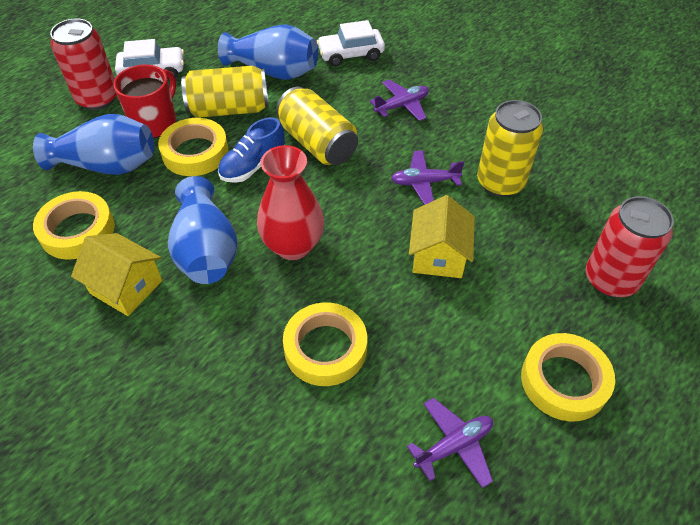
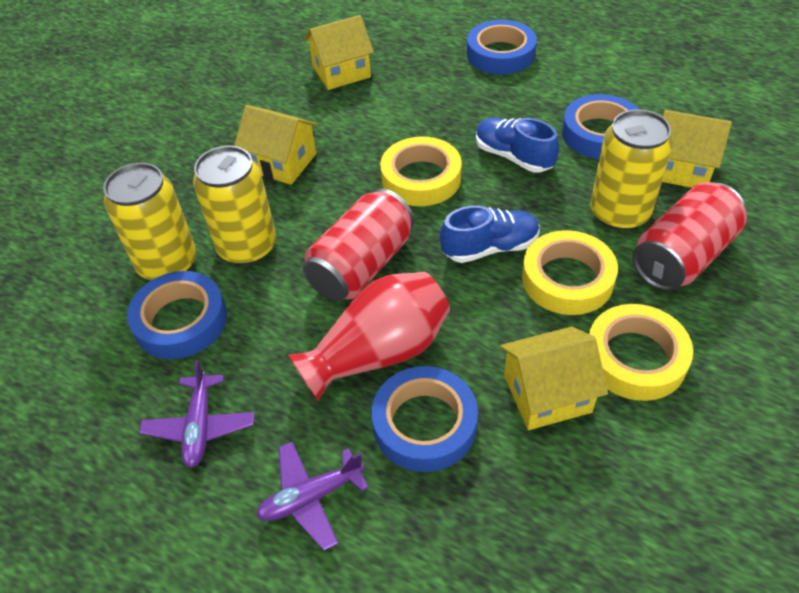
blue shoe: 1 -> 2
blue tape: 0 -> 4
blue vase: 3 -> 0
purple plane: 3 -> 2
red mug: 1 -> 0
white car: 2 -> 0
yellow house: 2 -> 4
yellow tape: 4 -> 3

